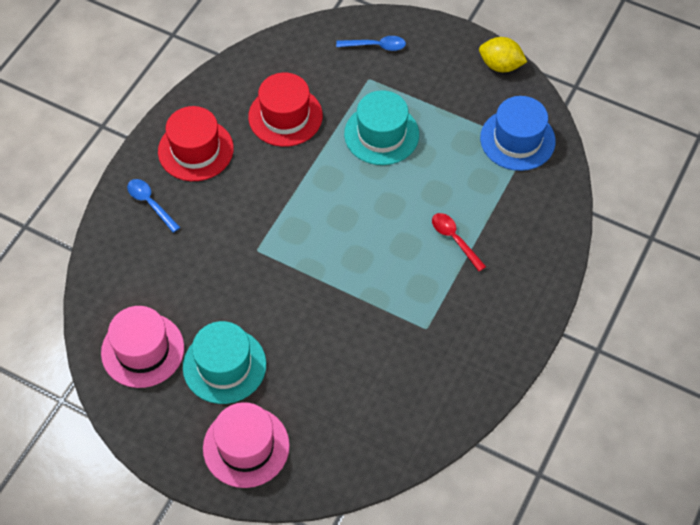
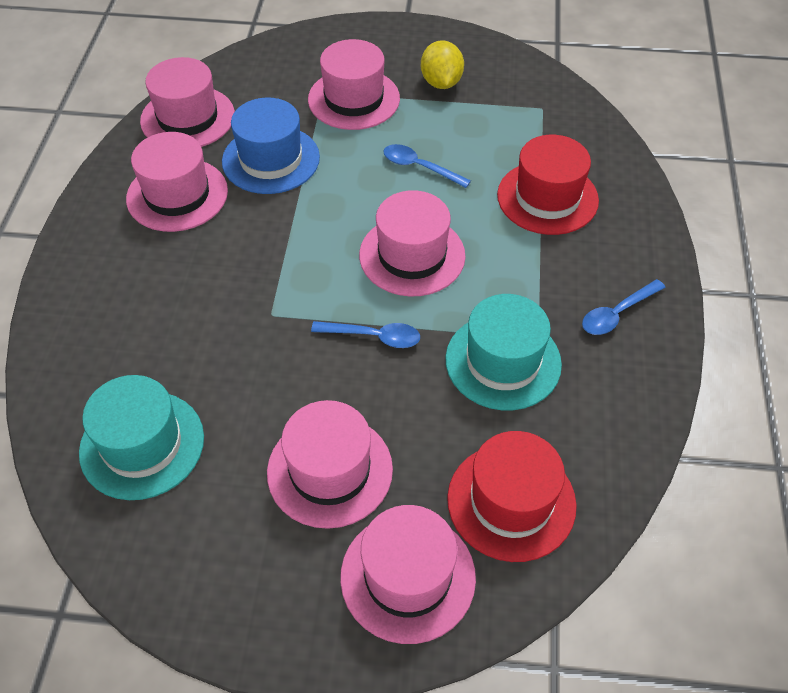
blue spoon: 2 -> 3
pink hat: 2 -> 6
red spoon: 1 -> 0

